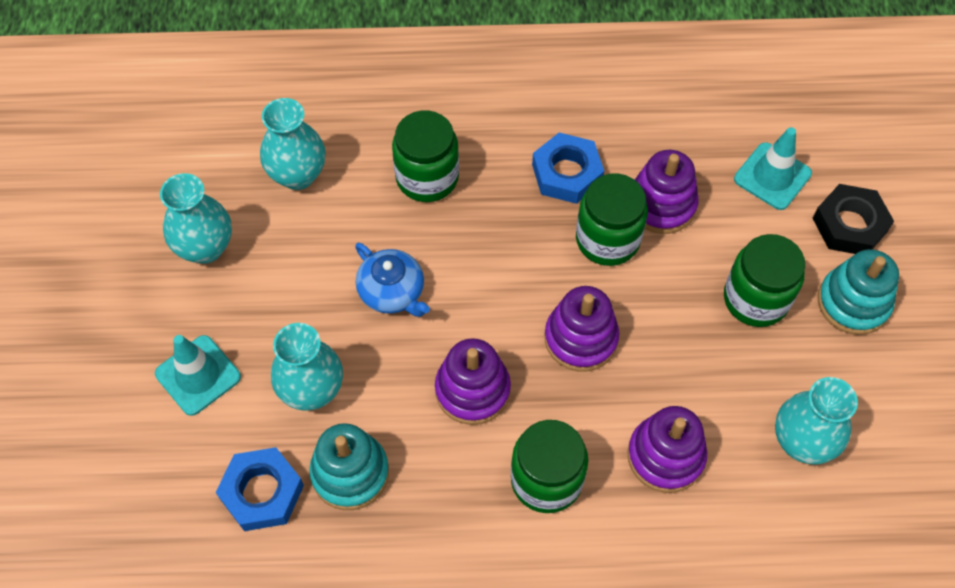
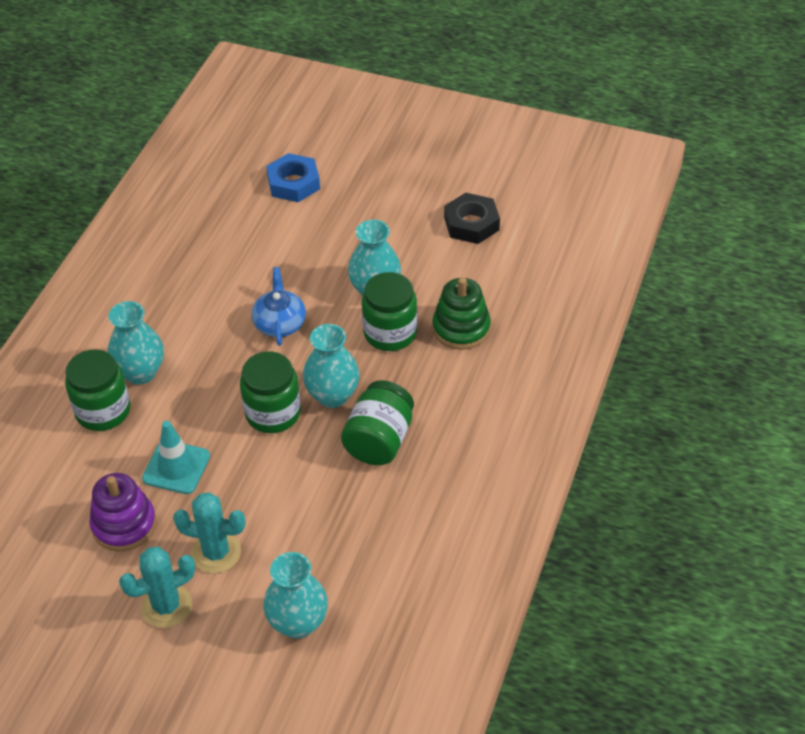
blue nut: 2 -> 1
green stacking toy: 0 -> 1
purple stacking toy: 4 -> 1
turquoise cactus: 0 -> 2
turquoise stacking toy: 2 -> 0
turquoise traffic cone: 2 -> 1

